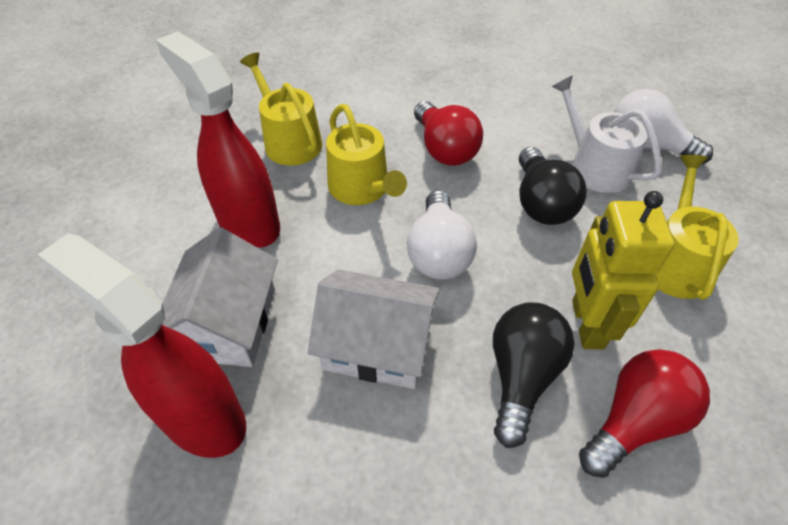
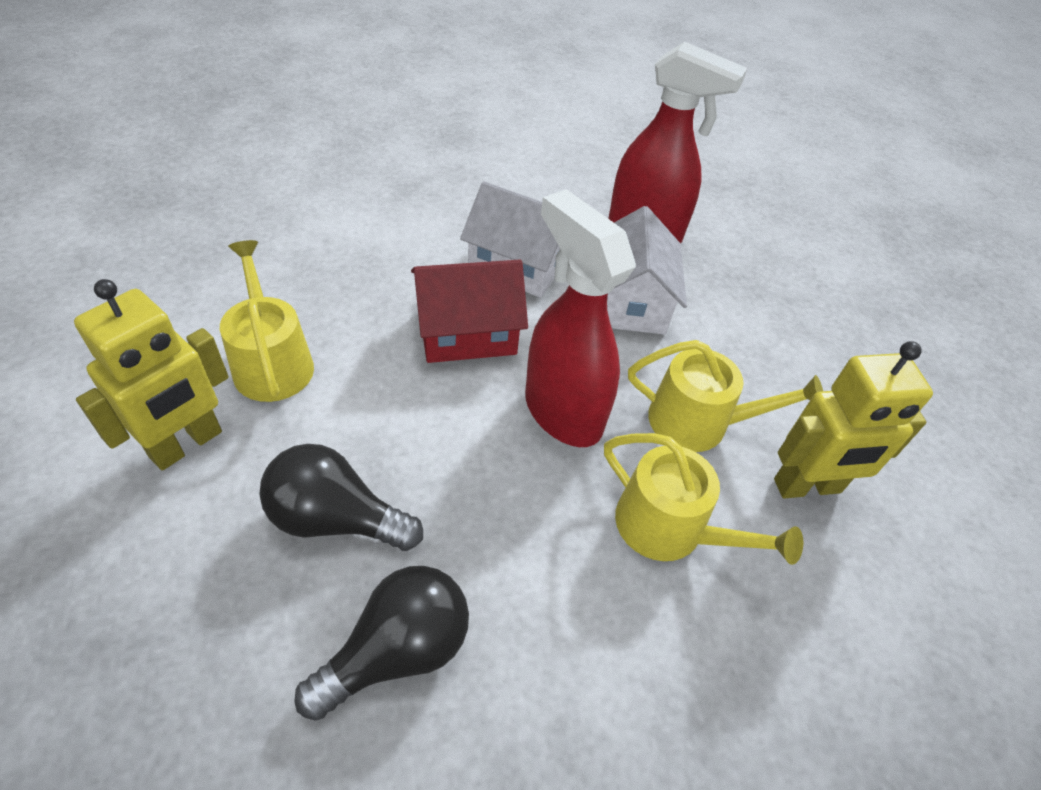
red house: 0 -> 1
red light bulb: 2 -> 0
white light bulb: 2 -> 0
white watering can: 1 -> 0
yellow robot: 1 -> 2

